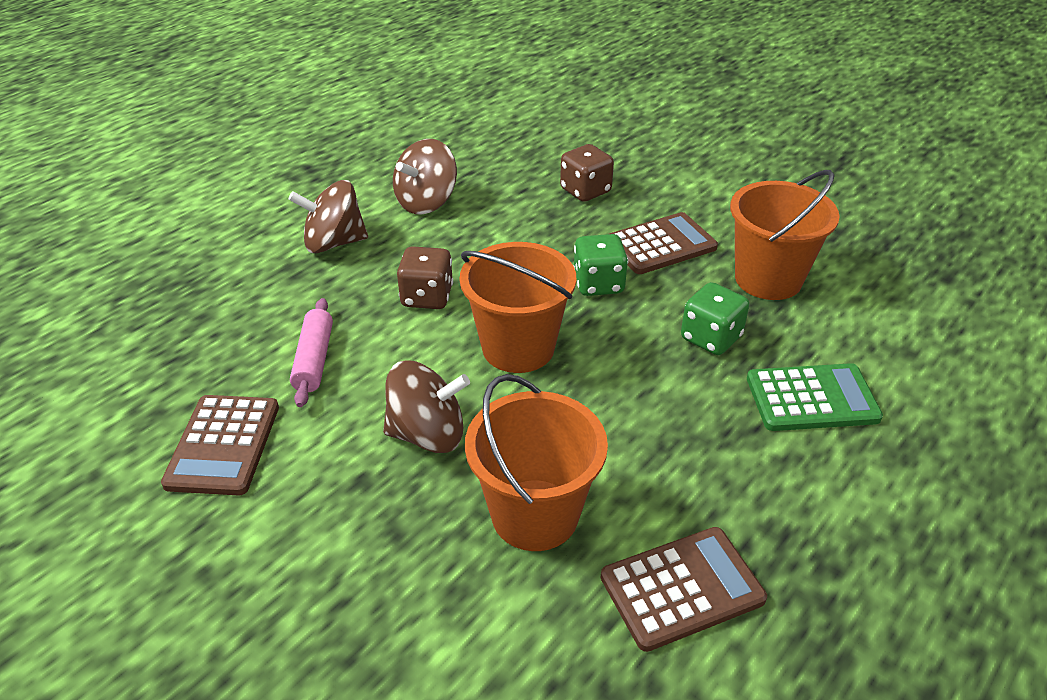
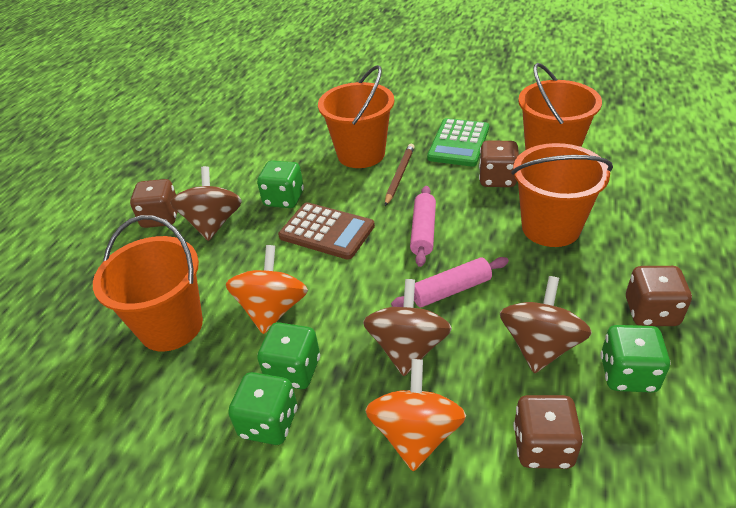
brown calculator: 3 -> 1
brown dice: 2 -> 4
brown pencil: 0 -> 1
green dice: 2 -> 4
orange bucket: 3 -> 4
orange spinning top: 0 -> 2
pink rolling pin: 1 -> 2

